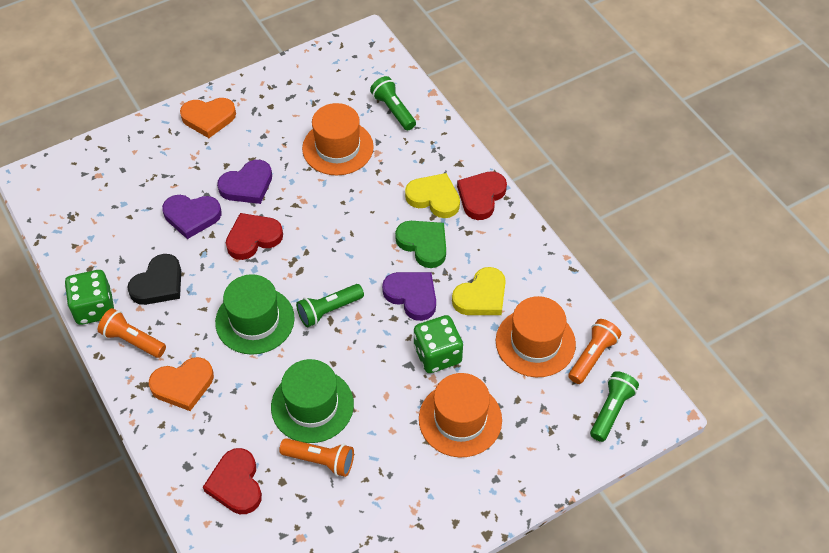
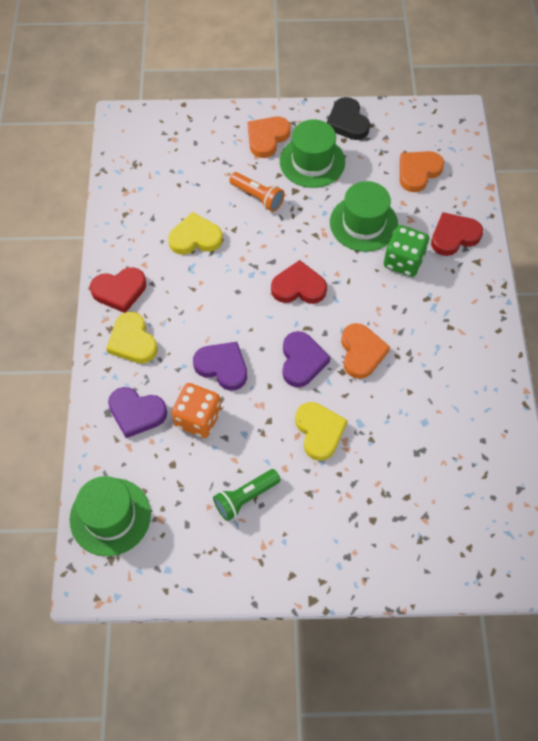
green dice: 2 -> 1
green flashlight: 3 -> 1
green hat: 2 -> 3
green heart: 1 -> 0
orange dice: 0 -> 1
orange flashlight: 3 -> 1
orange hat: 3 -> 0
orange heart: 2 -> 3
yellow heart: 2 -> 3

